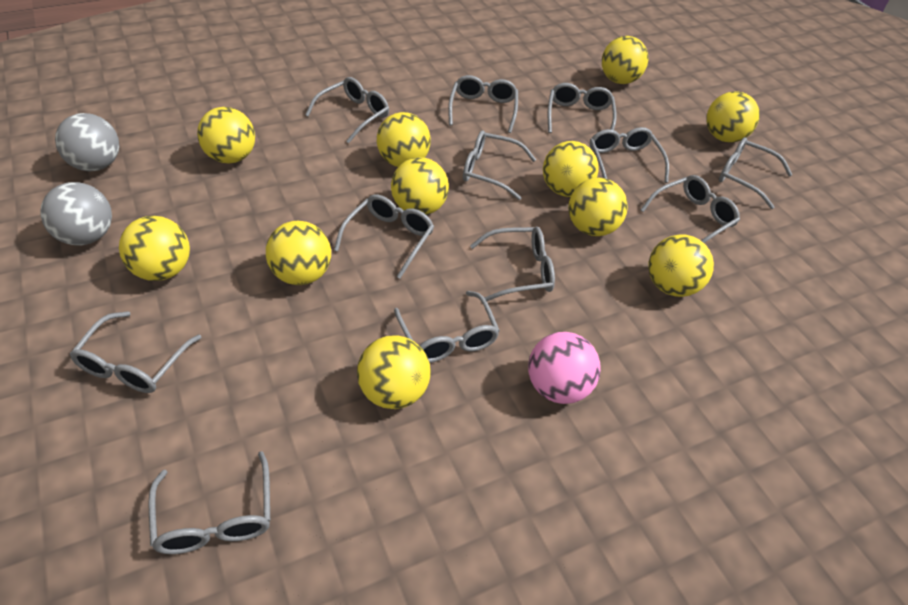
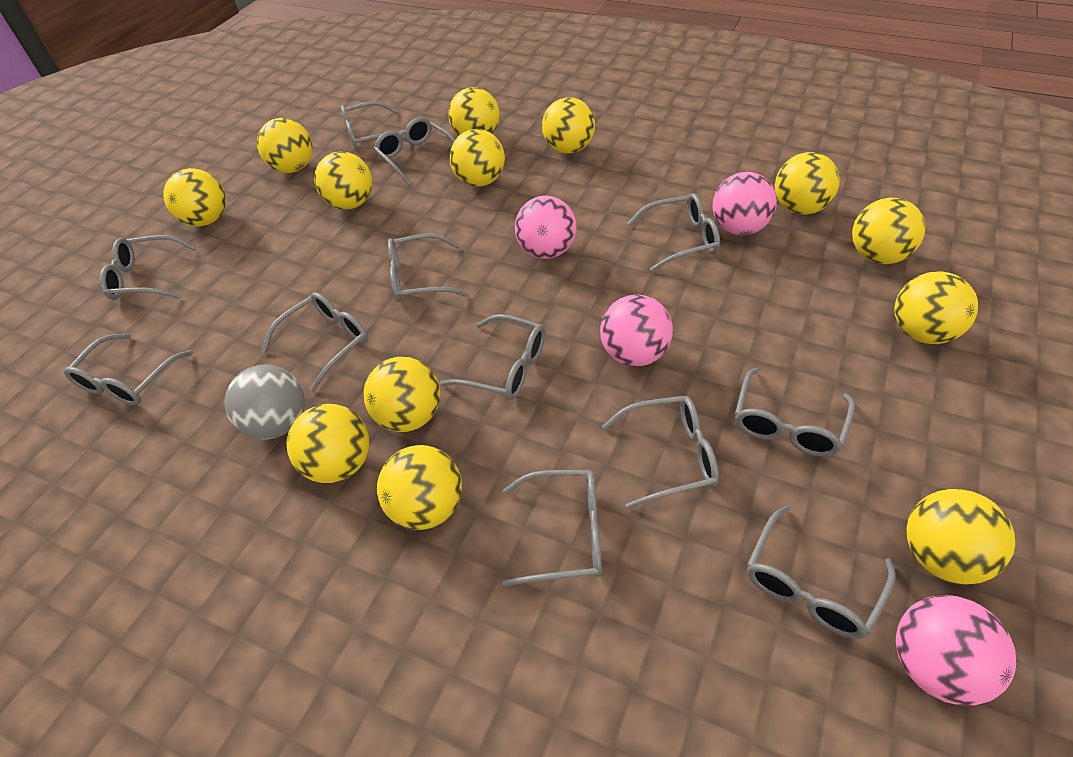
grey ball: 2 -> 1
pink ball: 1 -> 4
yellow ball: 11 -> 13

